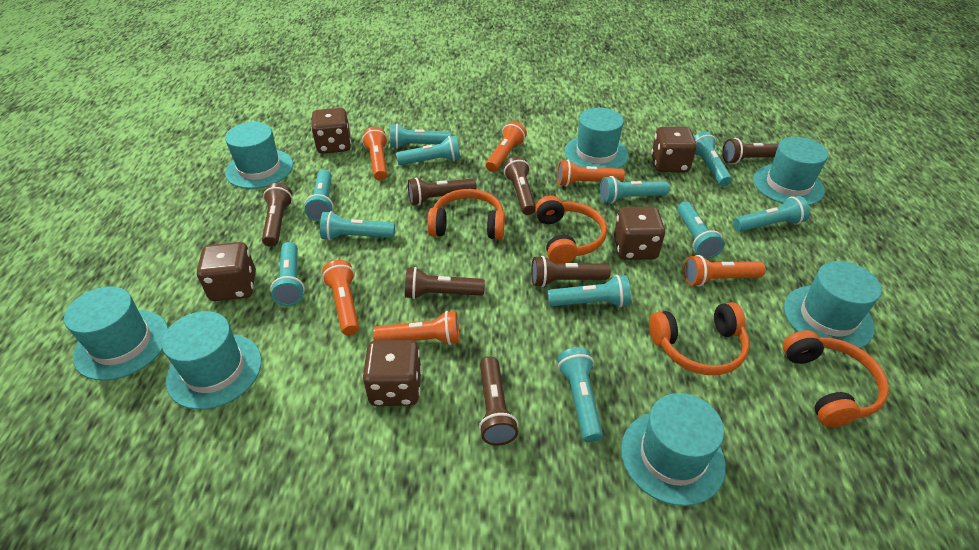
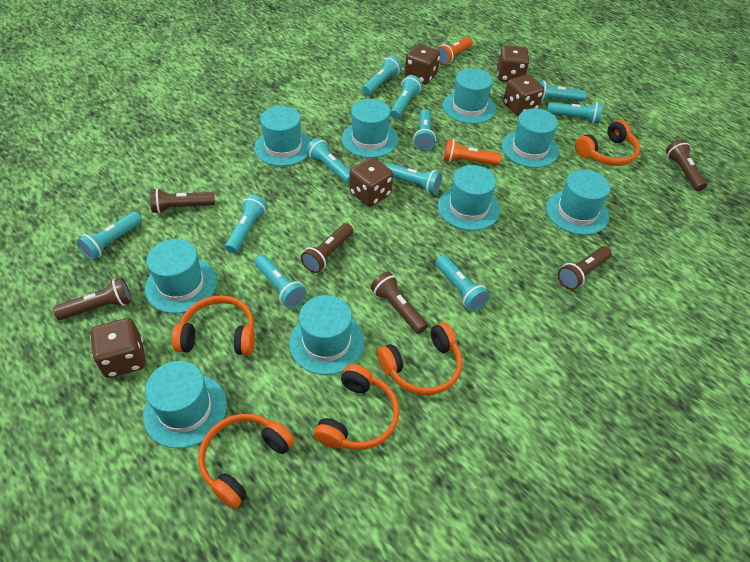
brown flashlight: 7 -> 6
orange flashlight: 6 -> 2
orange headphones: 4 -> 5
turquoise hat: 7 -> 9

